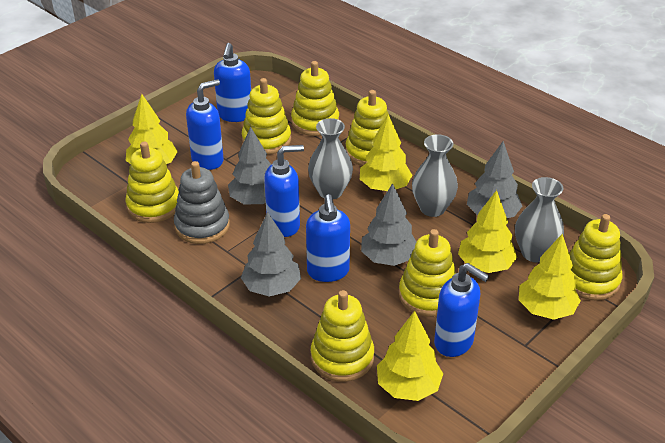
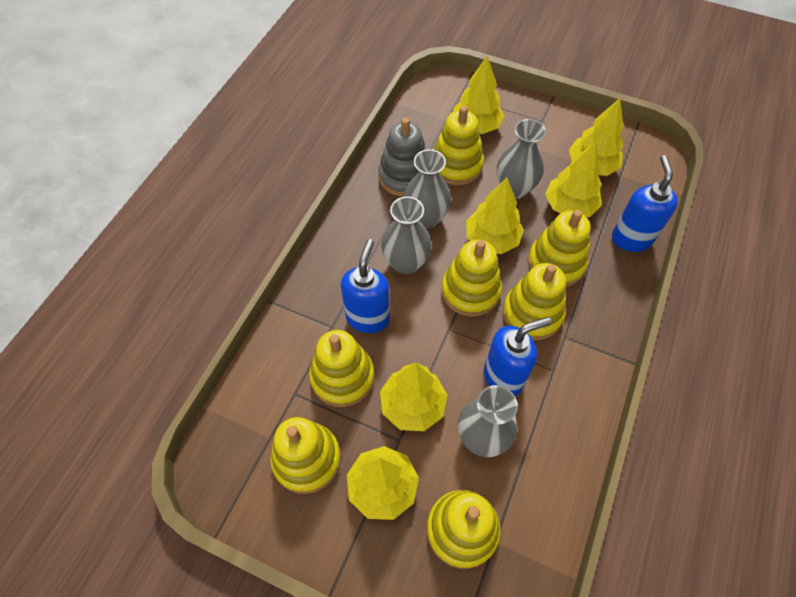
blue soap dispenser: 5 -> 3
grey tree: 4 -> 0
grey vase: 3 -> 4
yellow tree: 5 -> 6

